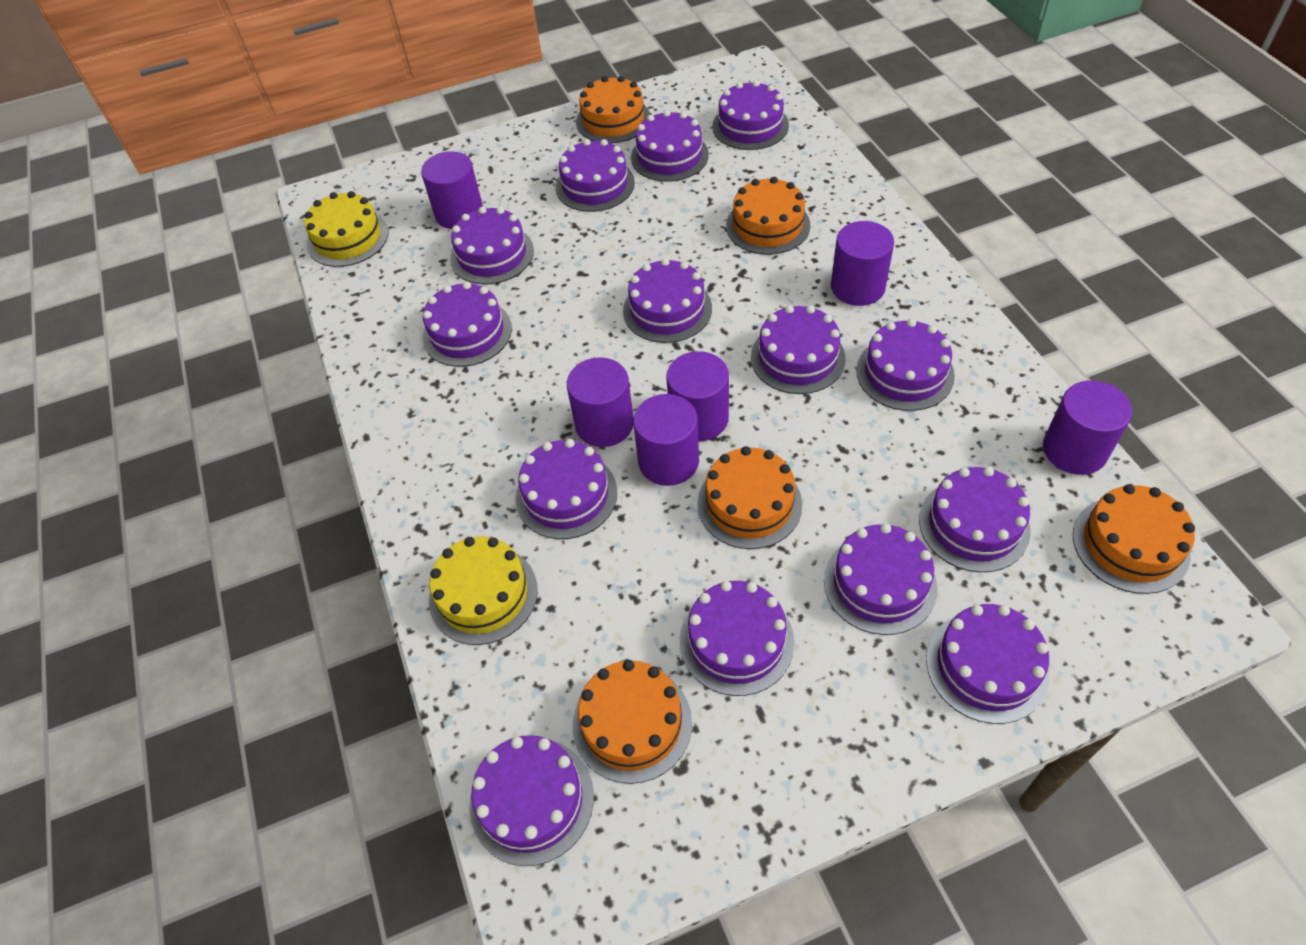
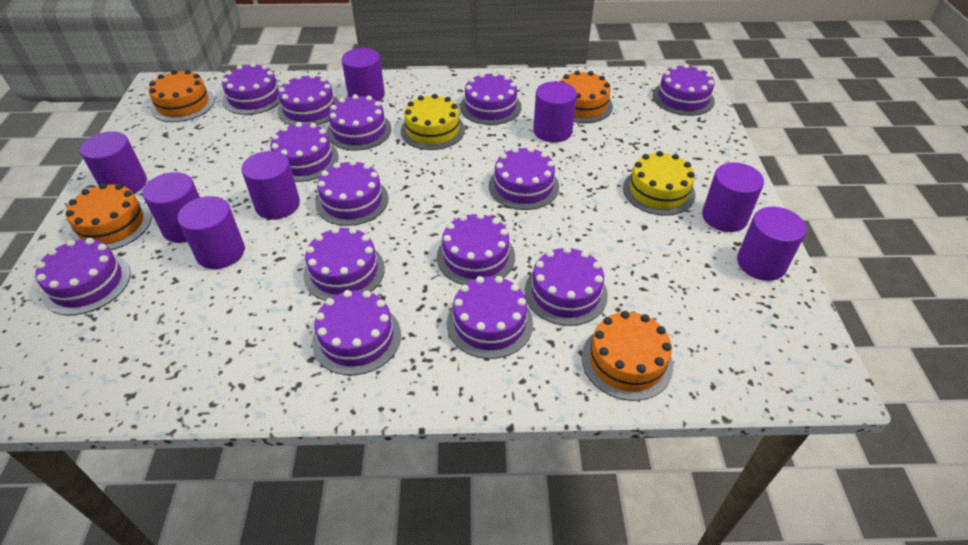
orange cake: 5 -> 4
purple cylinder: 6 -> 8

